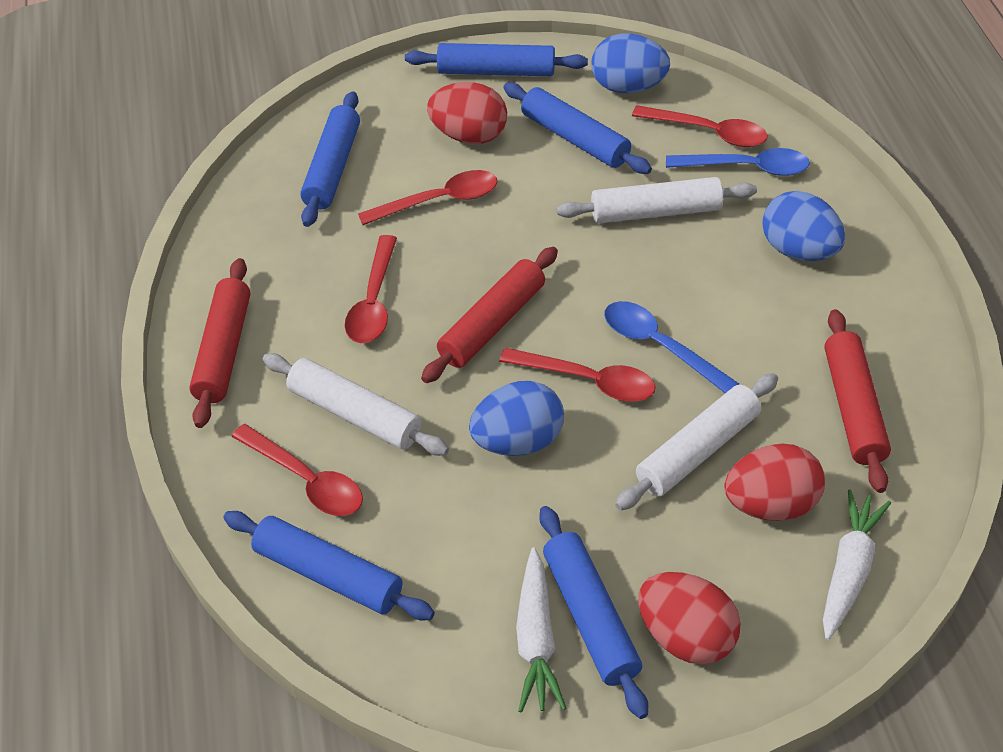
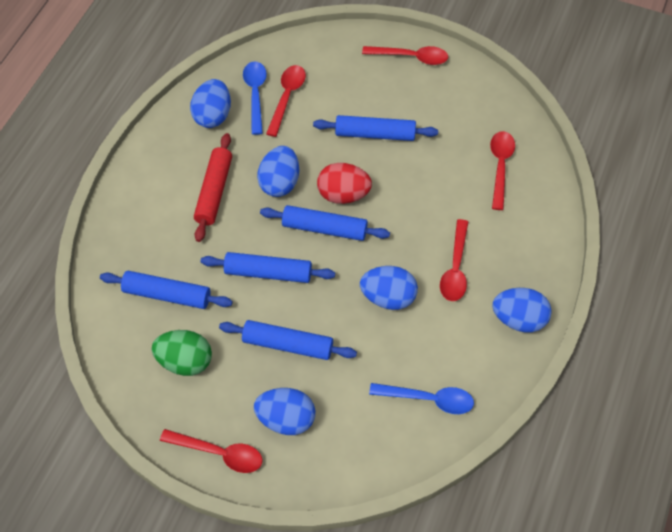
blue egg: 3 -> 5
green egg: 0 -> 1
red egg: 3 -> 1
red rolling pin: 3 -> 1
white carrot: 2 -> 0
white rolling pin: 3 -> 0

